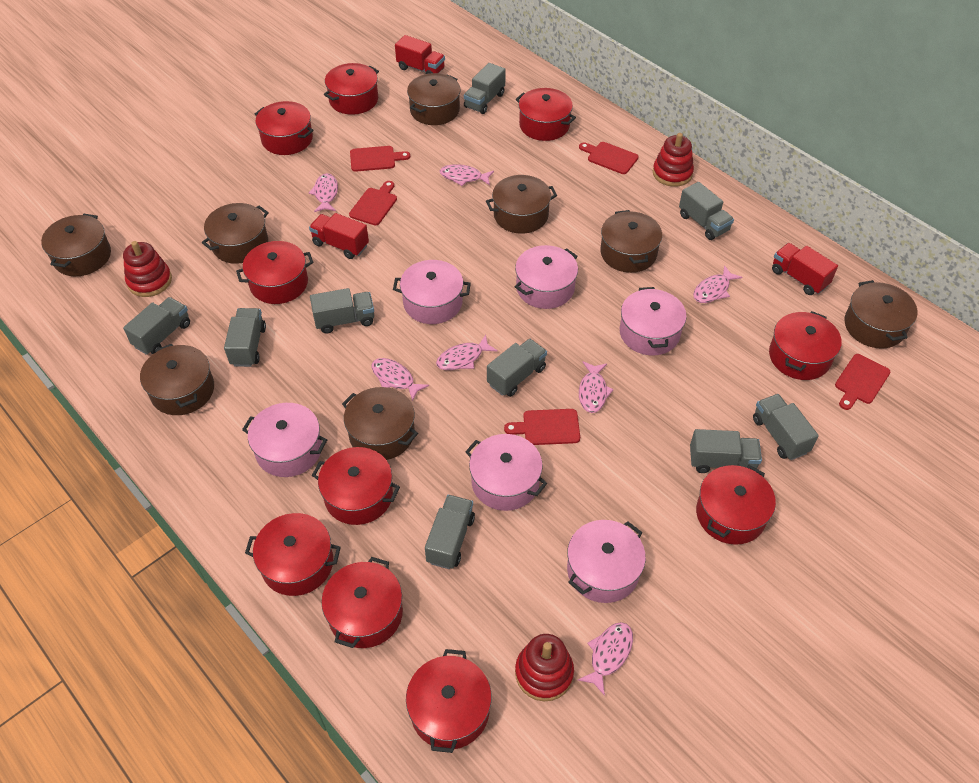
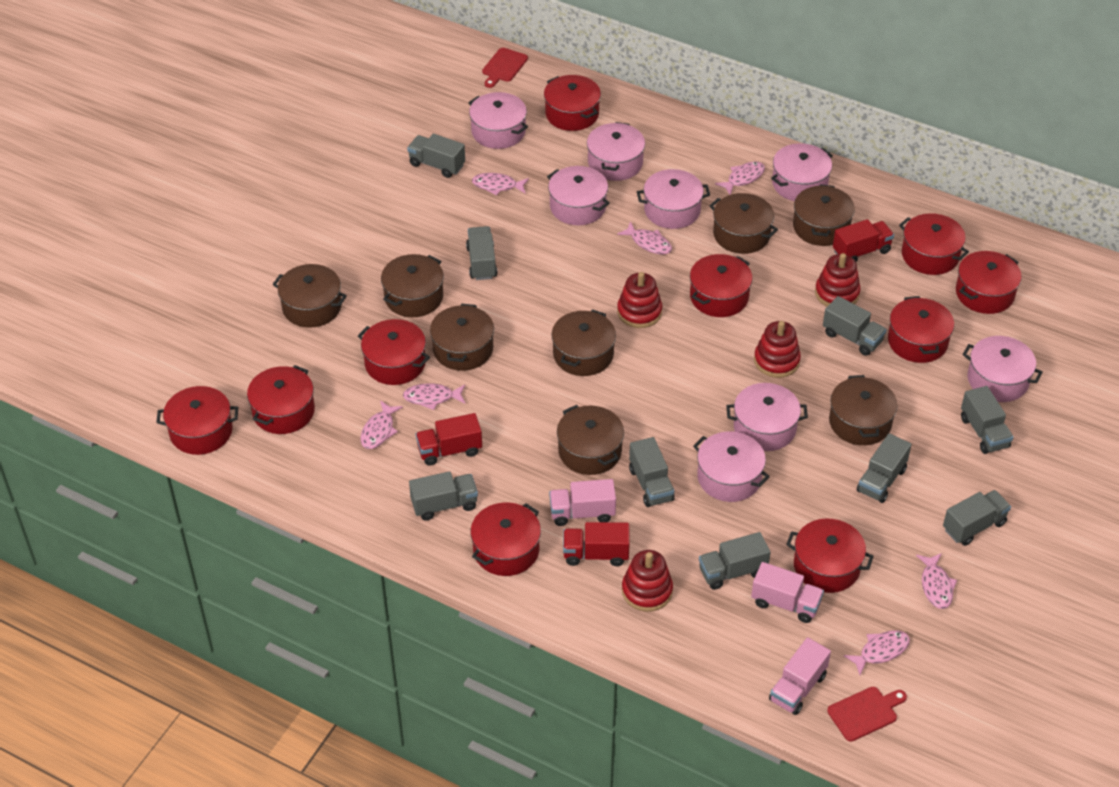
pink pot: 6 -> 8
pink truck: 0 -> 3
red cutting board: 5 -> 2
red stacking toy: 3 -> 4

